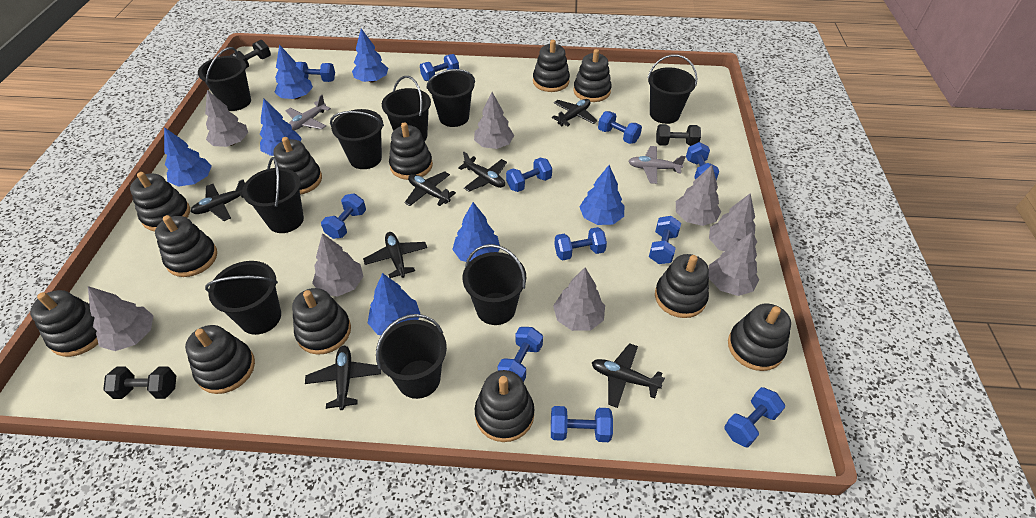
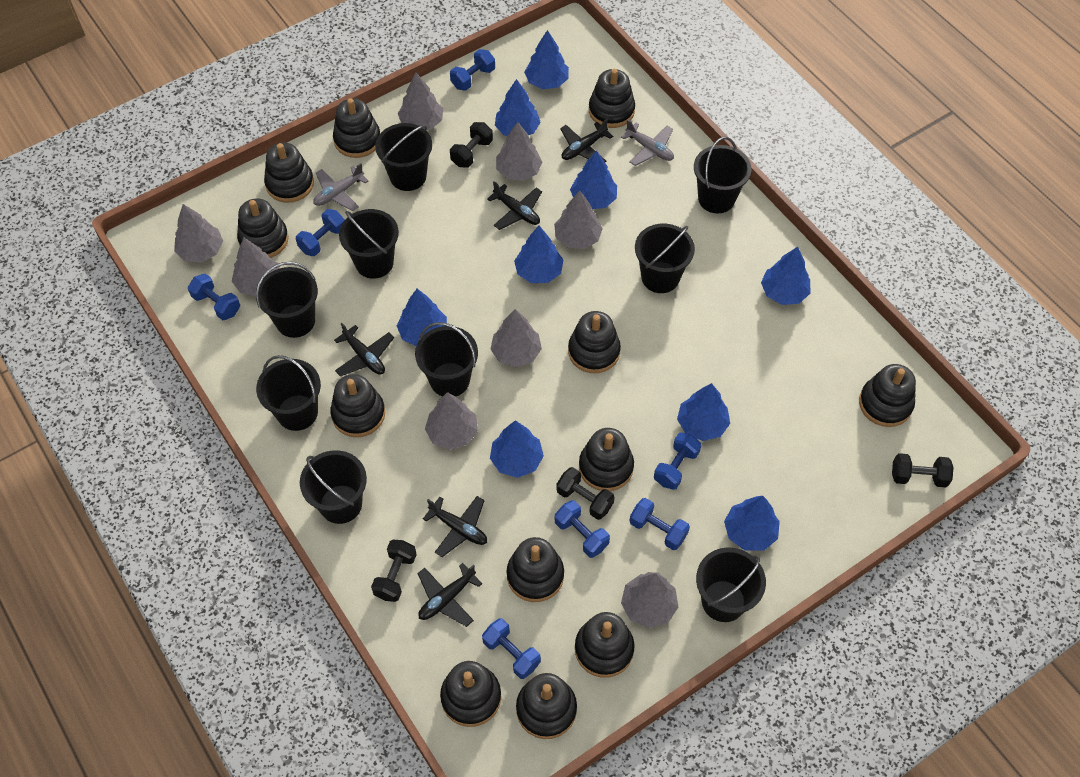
black dumbbell: 3 -> 4
black plane: 7 -> 5
blue dumbbell: 11 -> 7
blue tree: 7 -> 9

